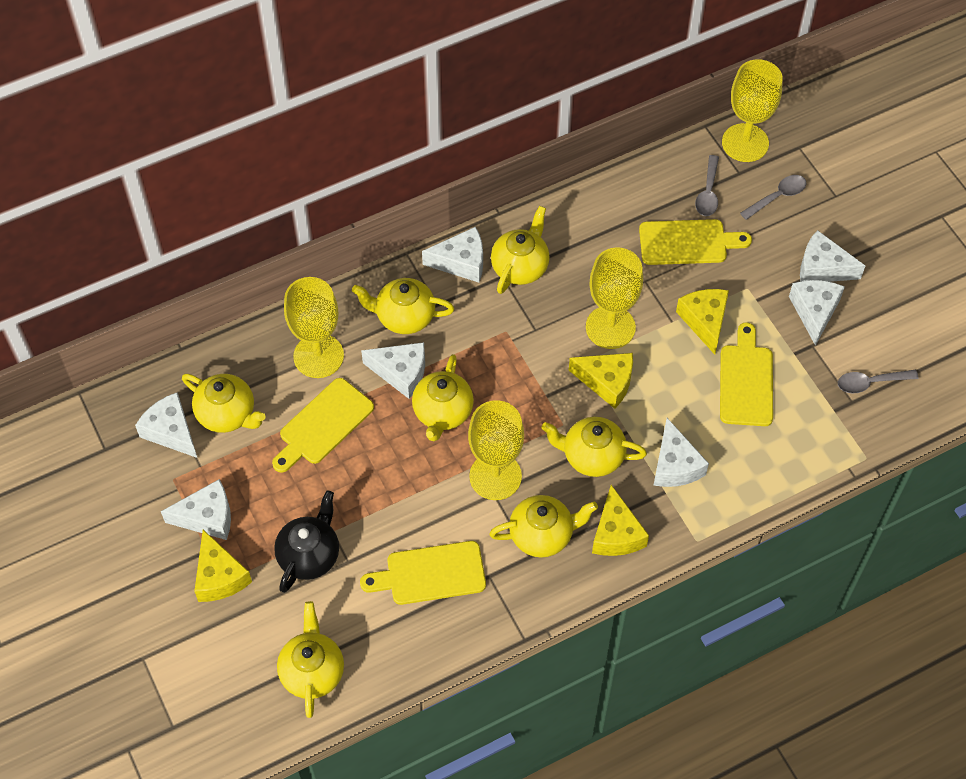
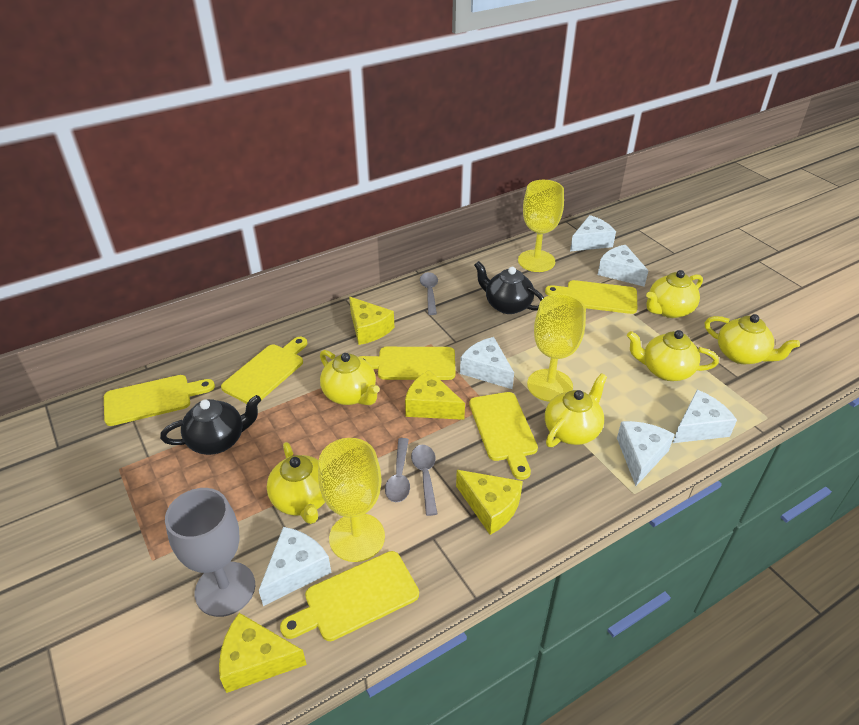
black teapot: 1 -> 2
grey goblet: 0 -> 1
white cheese: 7 -> 6
yellow cutting board: 4 -> 6
yellow goblet: 4 -> 3
yellow teapot: 7 -> 6

